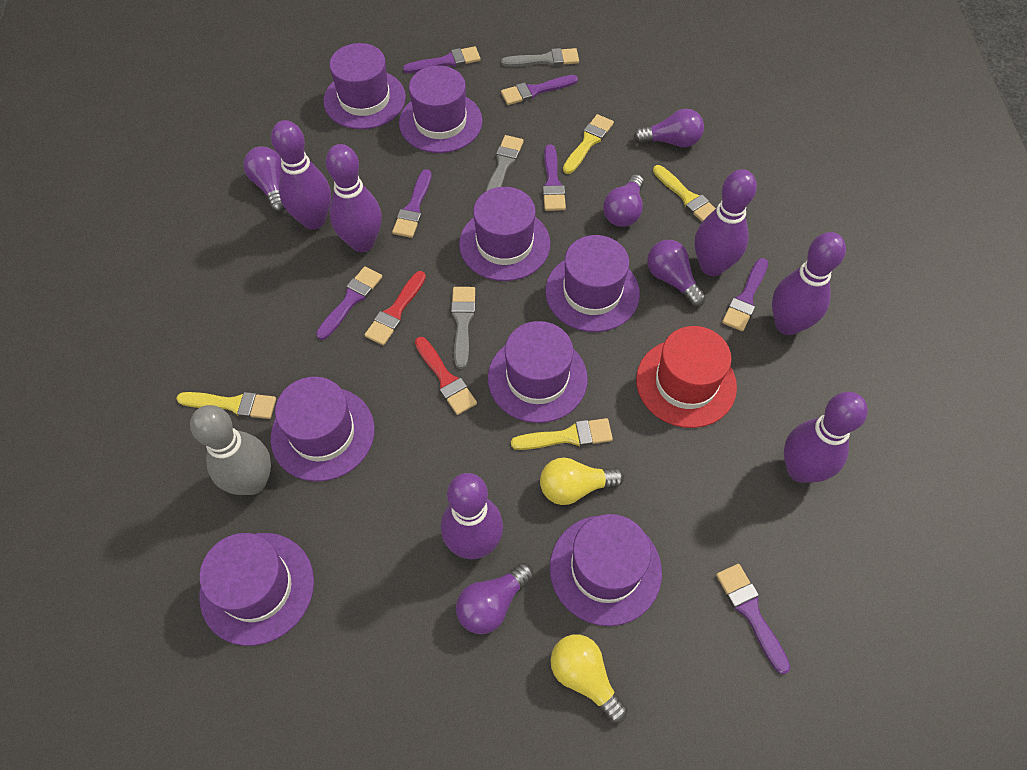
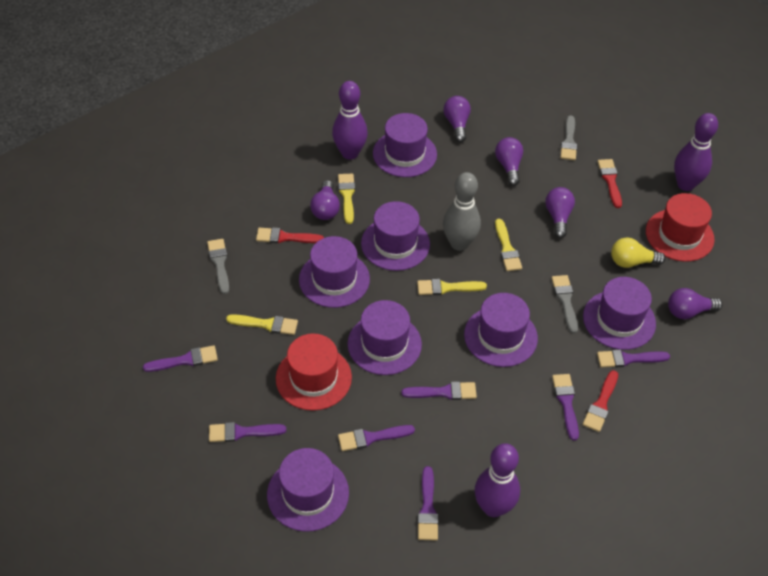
purple bowling pin: 6 -> 3
purple hat: 8 -> 7
red brush: 2 -> 3
red hat: 1 -> 2
yellow light bulb: 2 -> 1

